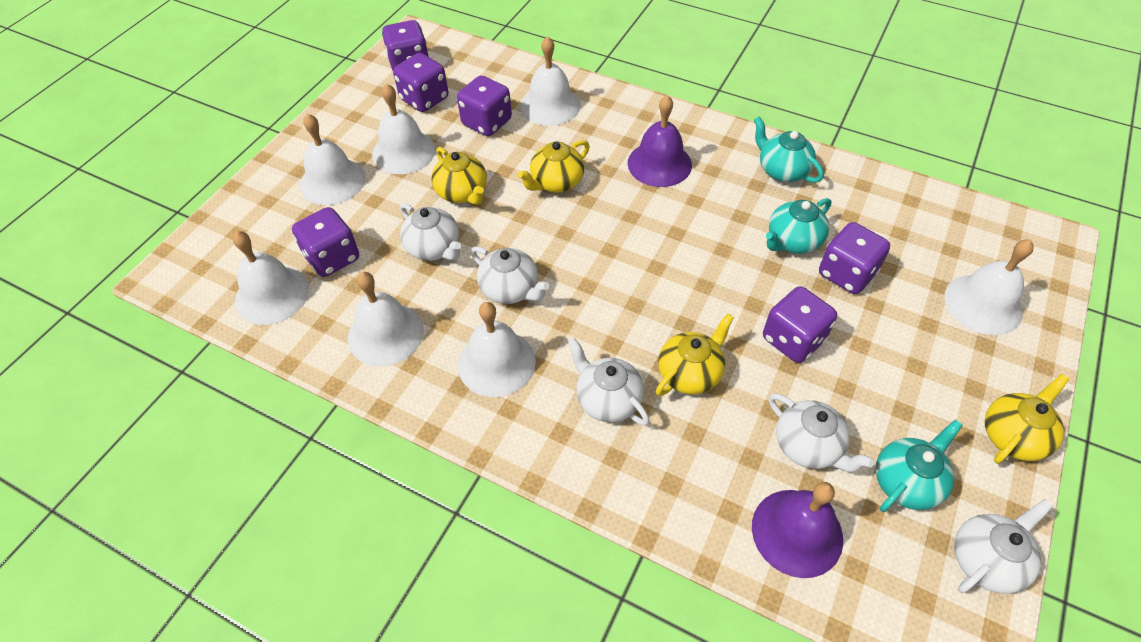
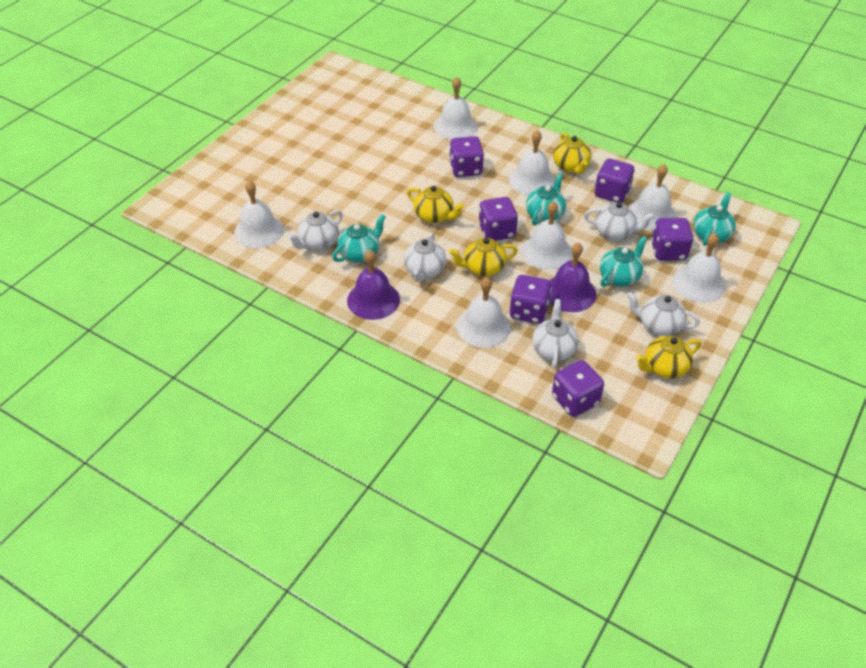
turquoise teapot: 3 -> 4

